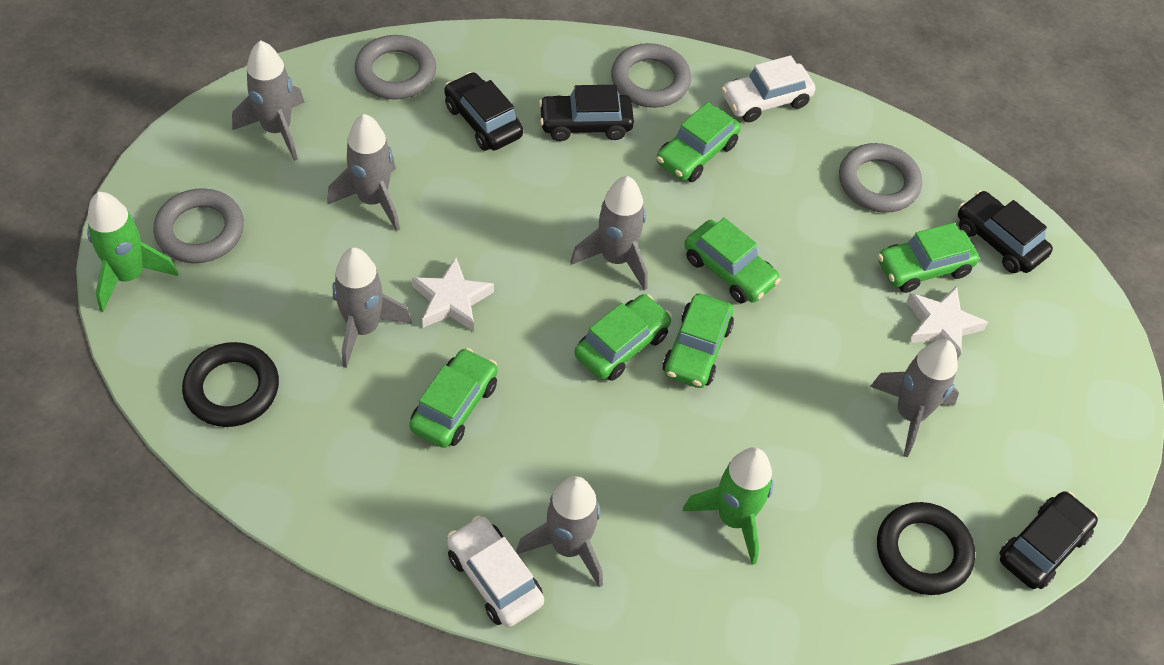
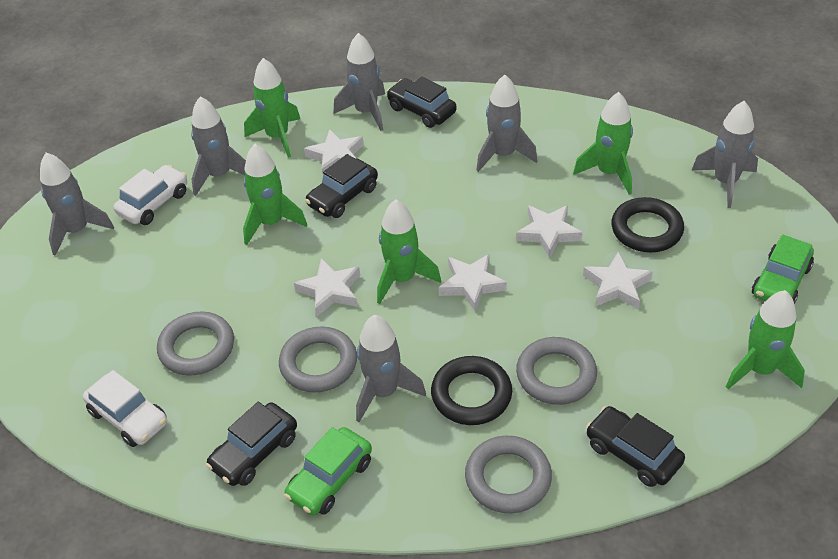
green car: 6 -> 2
green rocket: 2 -> 5
white star: 2 -> 5

